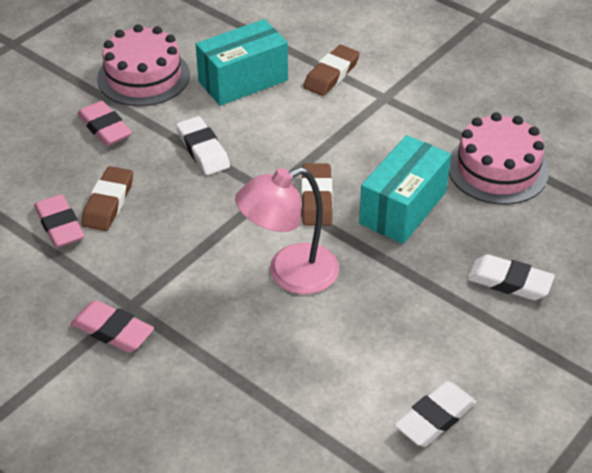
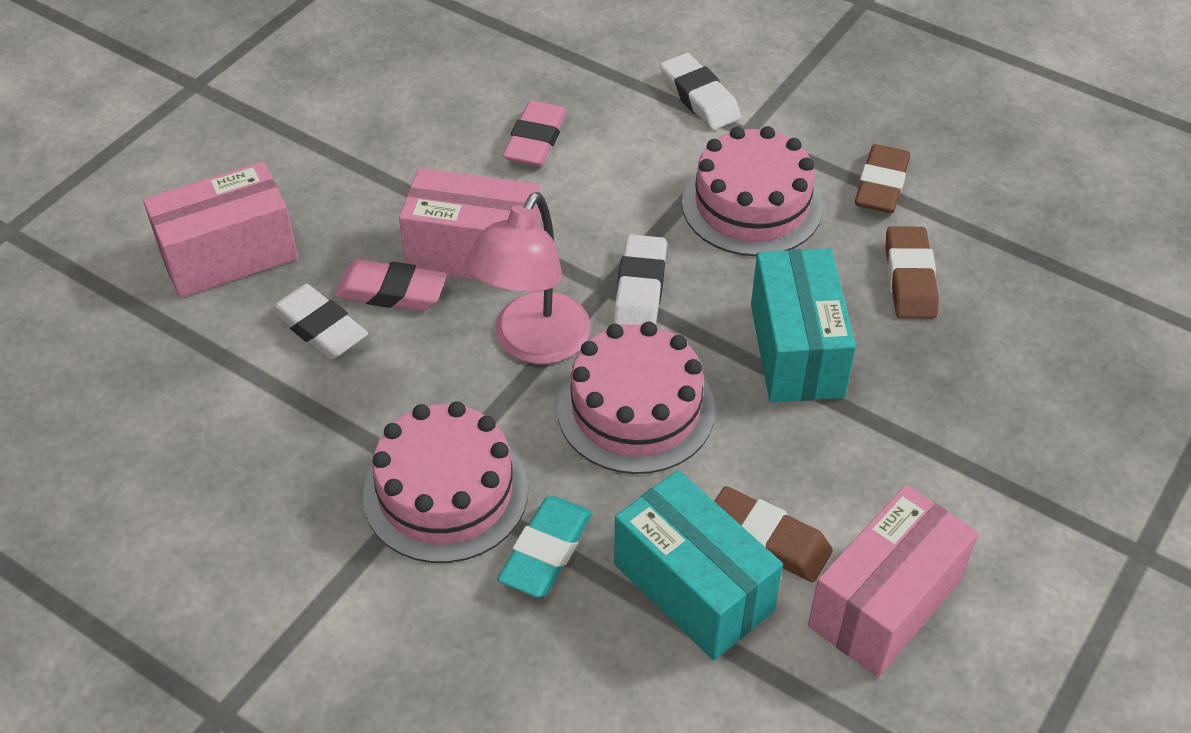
pink box: 0 -> 3
pink cake: 2 -> 3
pink eraser: 3 -> 2
turquoise eraser: 0 -> 1

